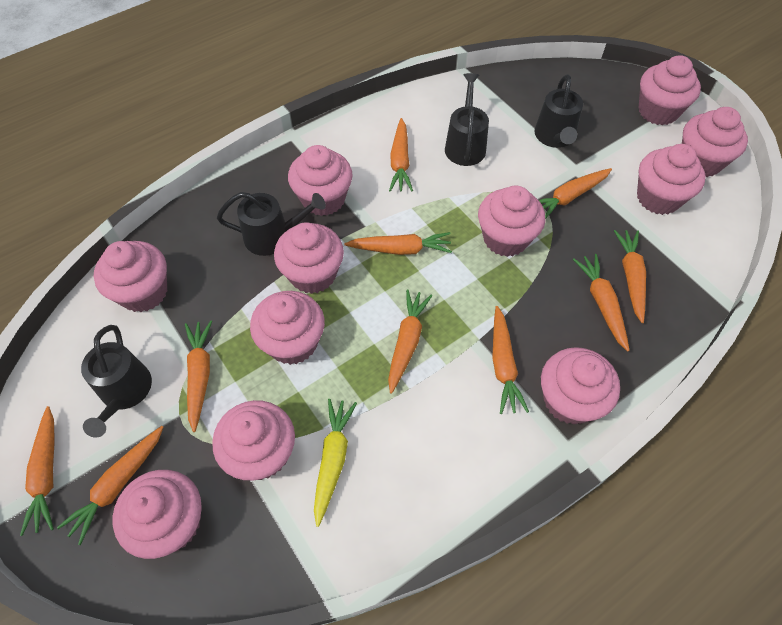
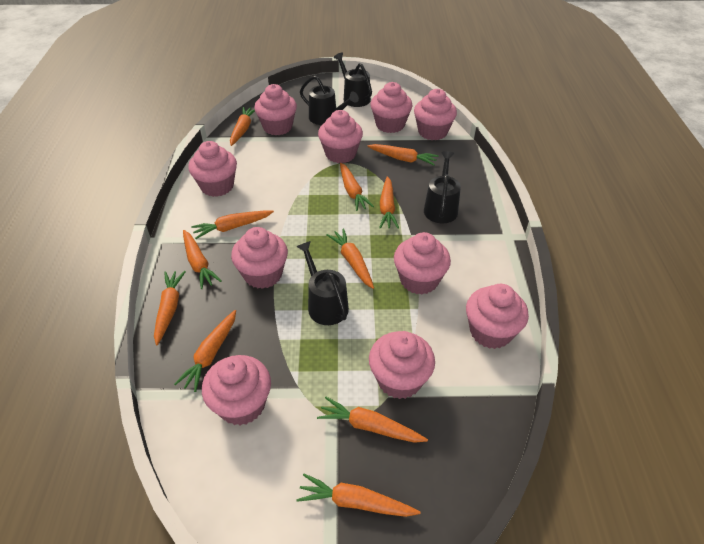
orange carrot: 10 -> 11
pink cupcake: 11 -> 10
yellow carrot: 1 -> 0

